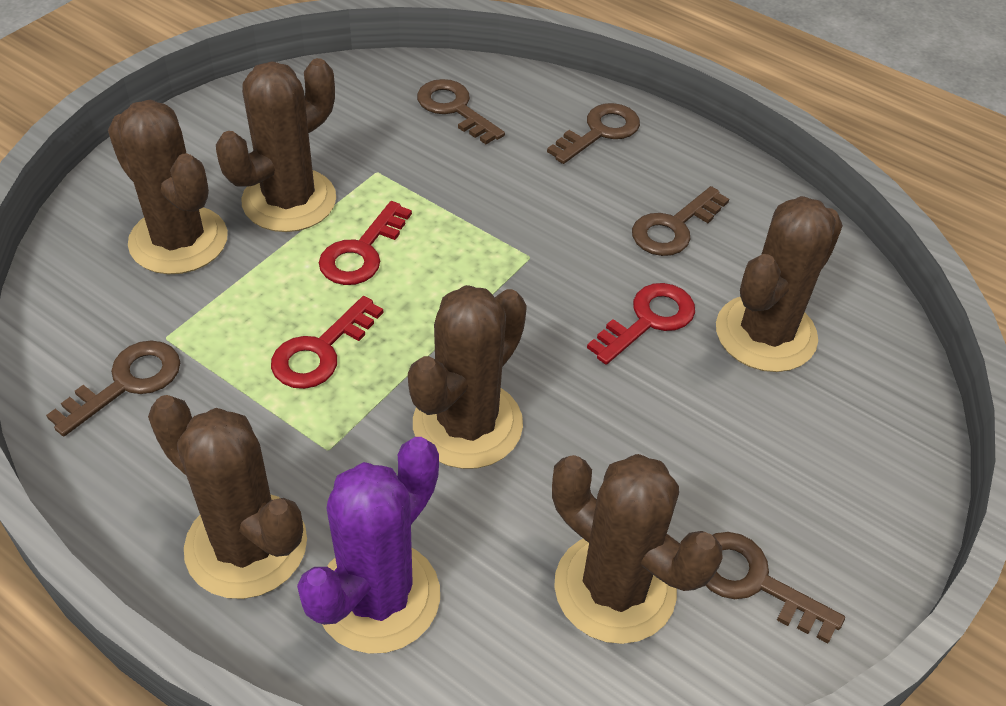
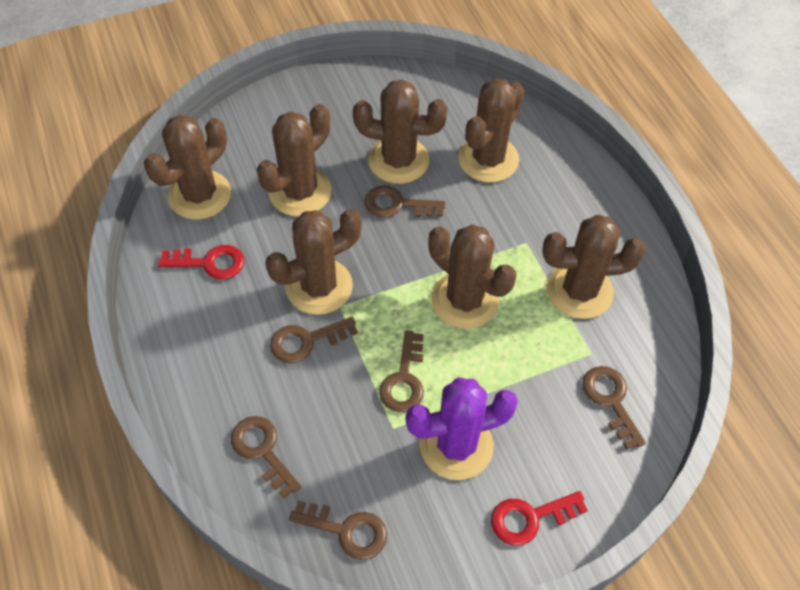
brown cactus: 6 -> 7
brown key: 5 -> 6
red key: 3 -> 2

